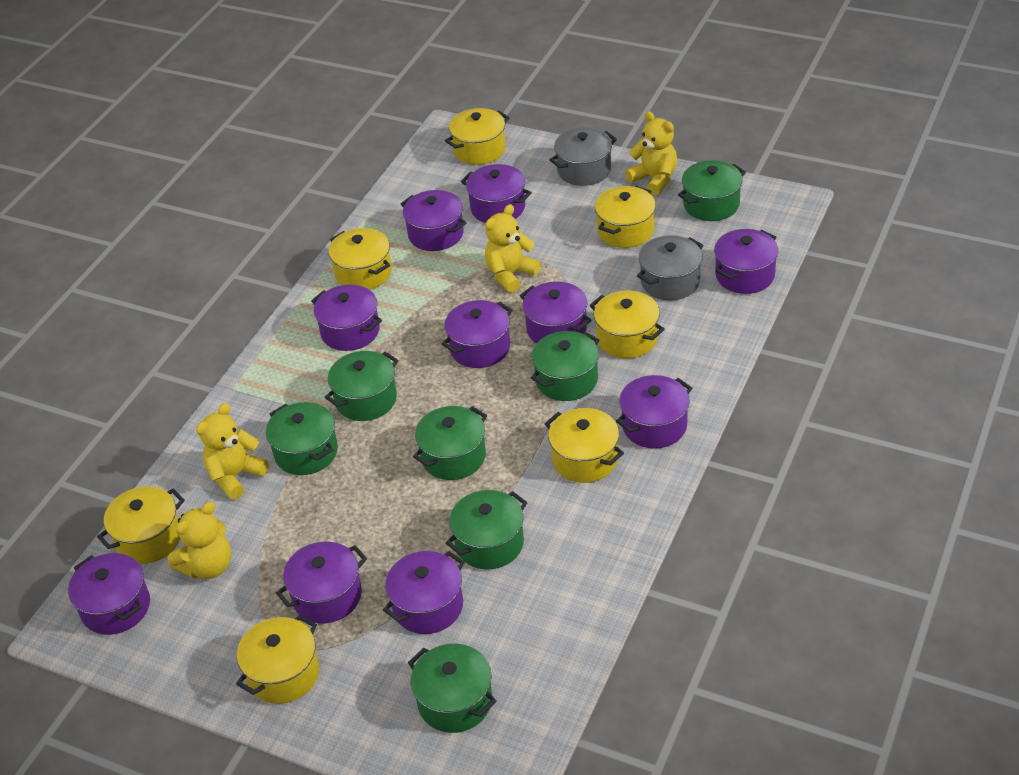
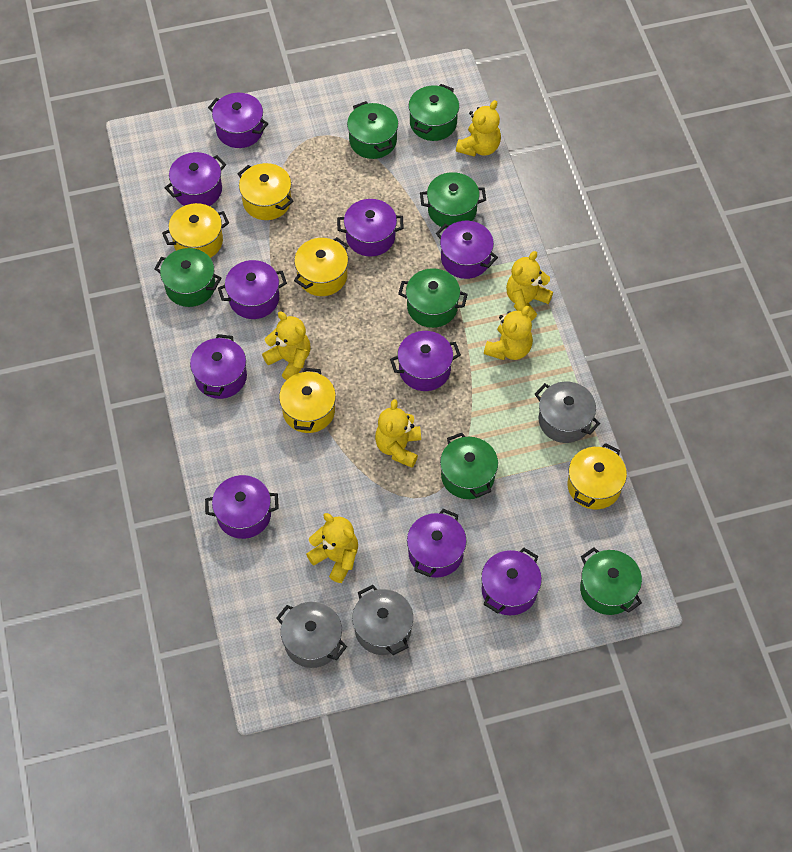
grey pot: 2 -> 3
yellow pot: 7 -> 5
yellow teddy bear: 4 -> 6

